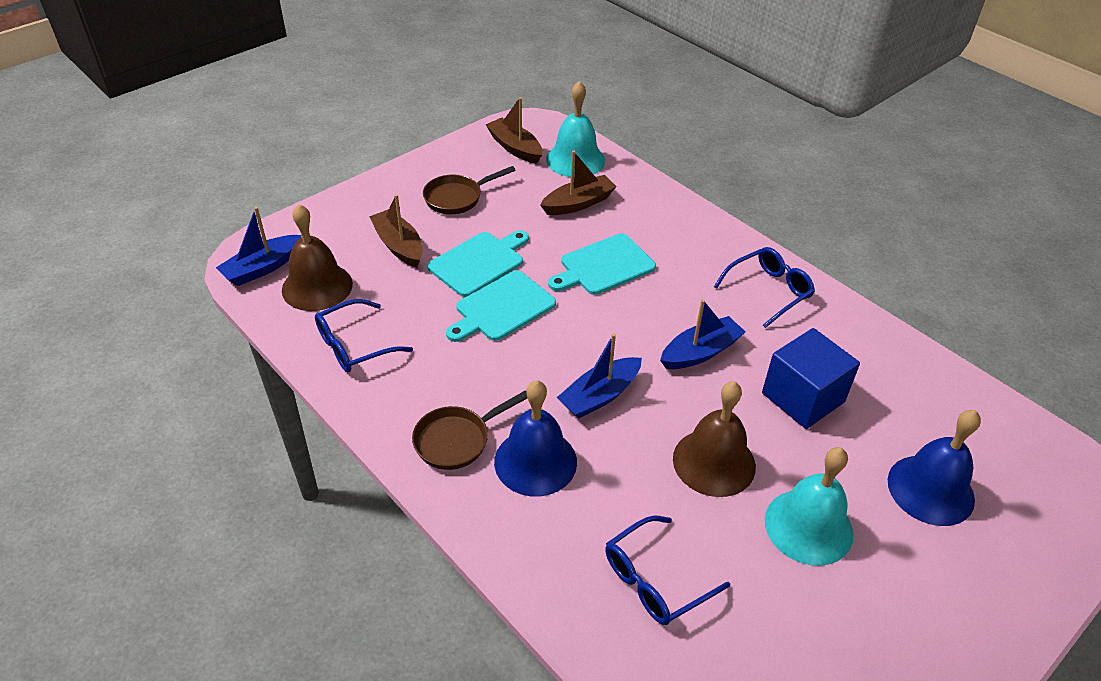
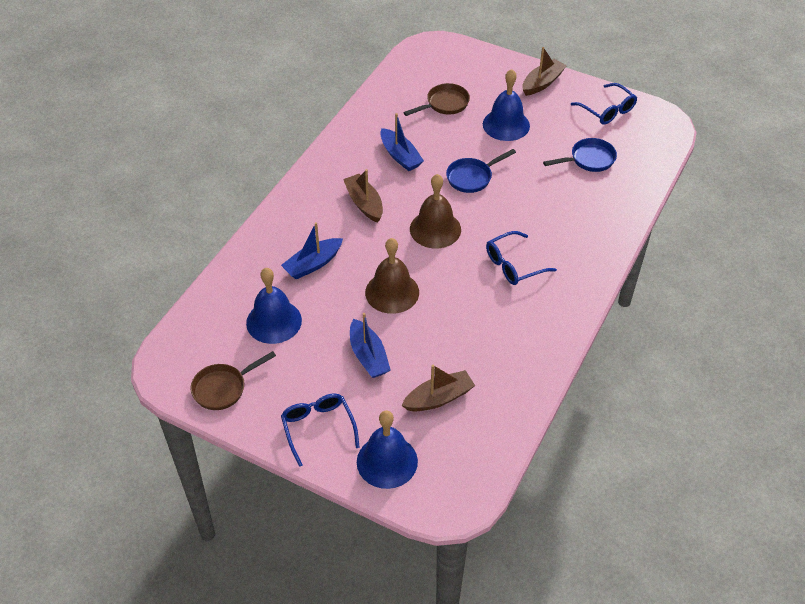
blue bell: 2 -> 3
blue cube: 1 -> 0
blue pan: 0 -> 2
turquoise bell: 2 -> 0
turquoise cutting board: 3 -> 0

